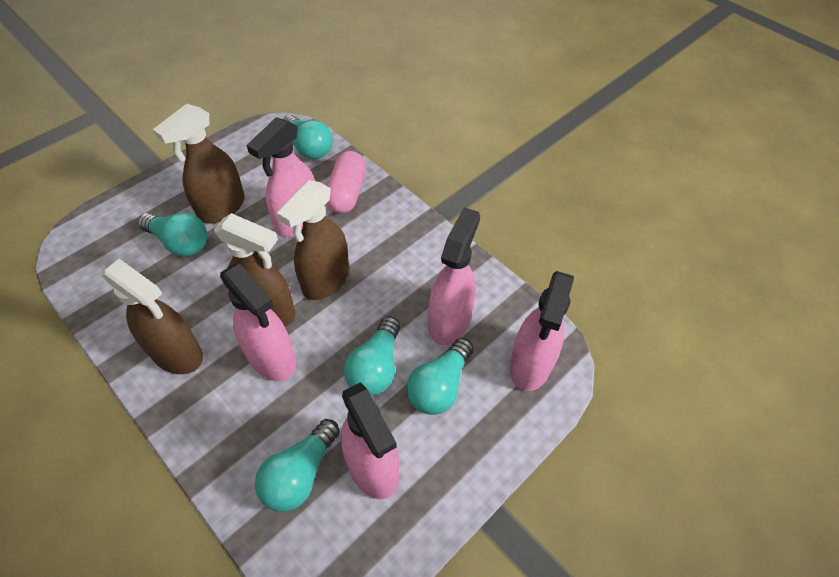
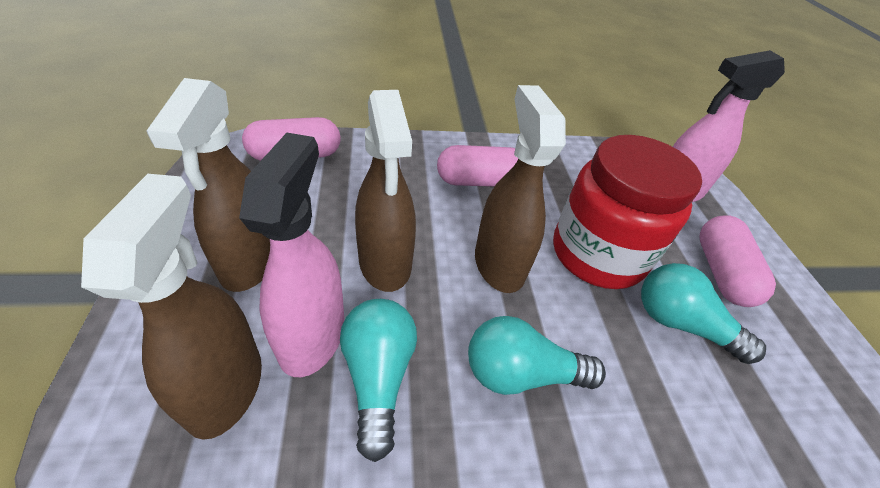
pink capsule: 1 -> 3
pink spray bottle: 5 -> 2
red jar: 0 -> 1
turquoise light bulb: 5 -> 3

